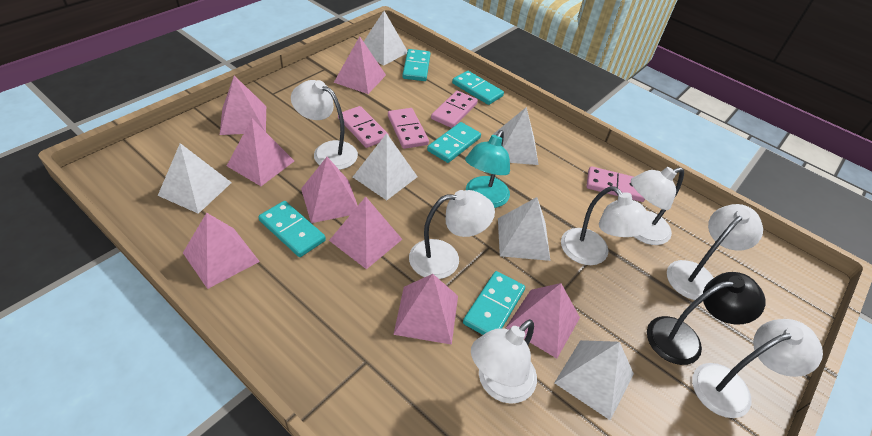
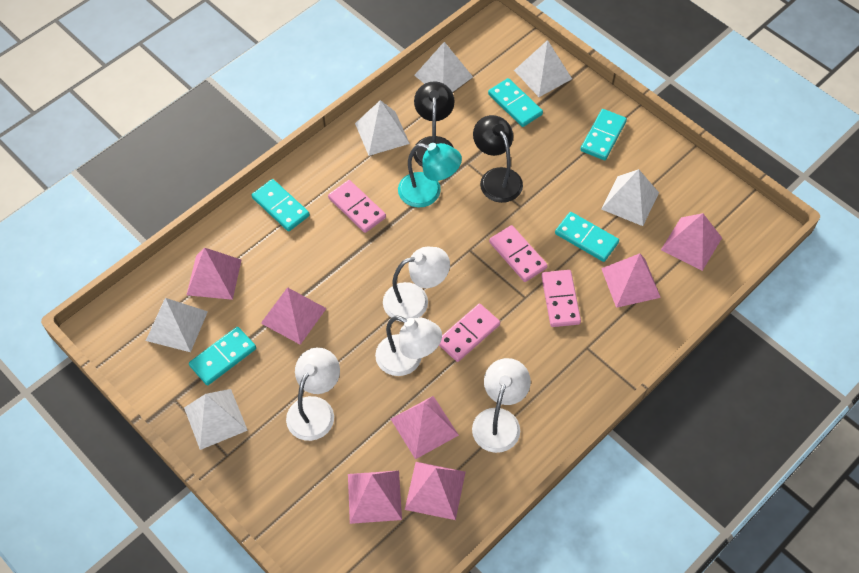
black lamp: 1 -> 2
pink pyramid: 8 -> 7
white lamp: 7 -> 4

